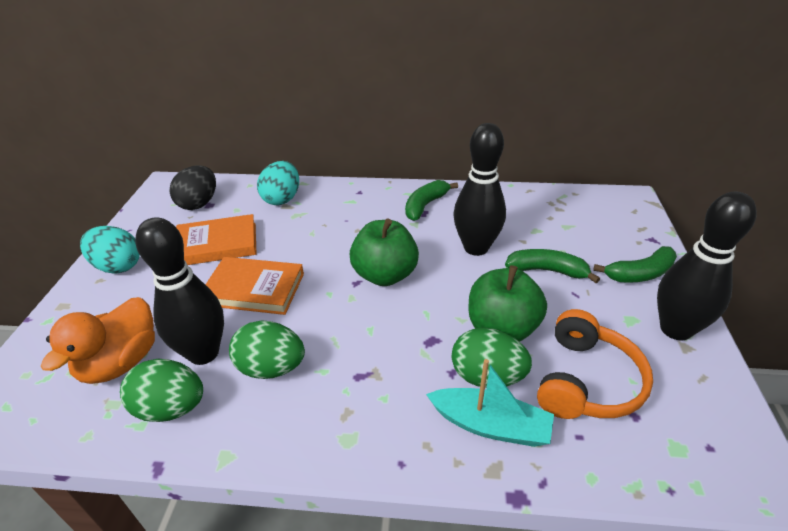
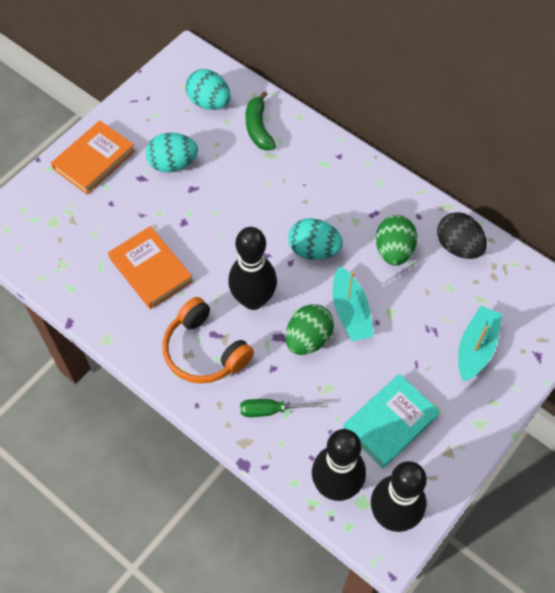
green apple: 2 -> 0
green banana: 3 -> 1
green egg: 3 -> 2
green screwdriver: 0 -> 1
orange duck: 1 -> 0
turquoise boat: 1 -> 2
turquoise book: 0 -> 1
turquoise egg: 2 -> 3

